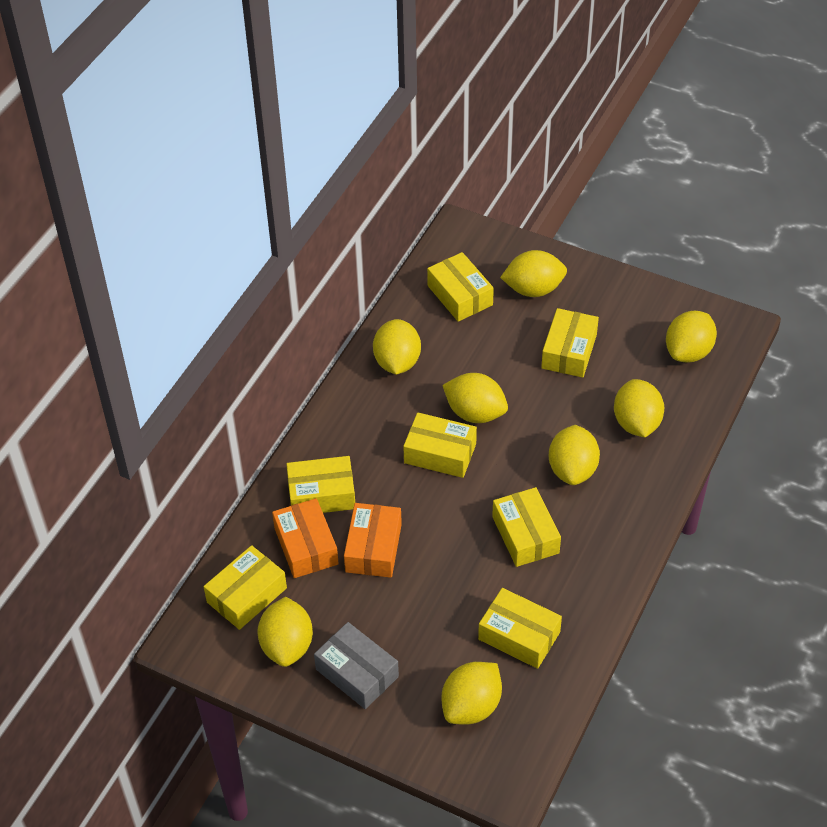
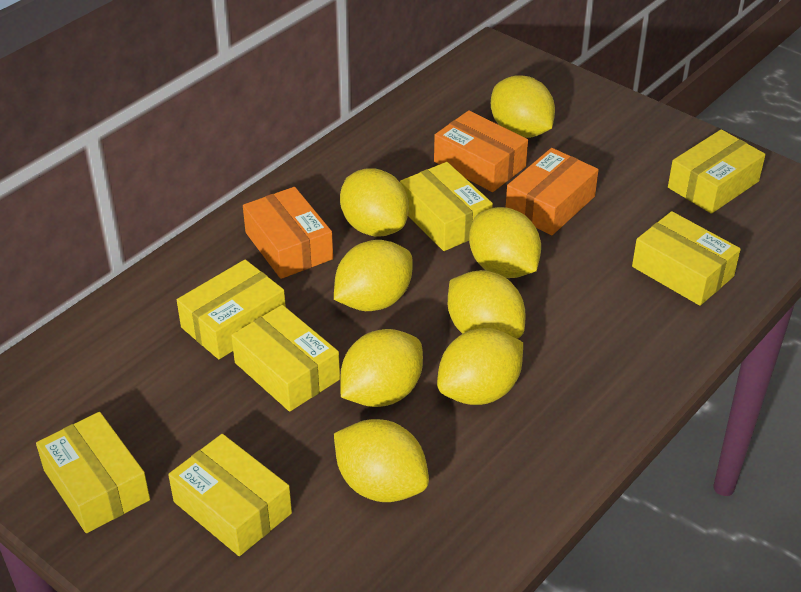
grey box: 1 -> 0
orange box: 2 -> 3

